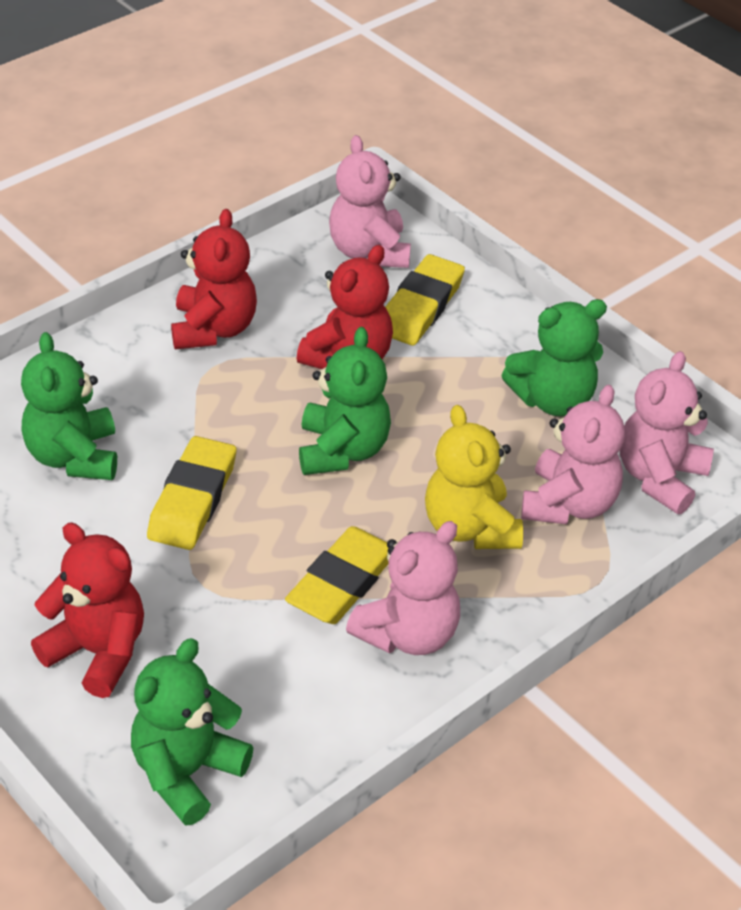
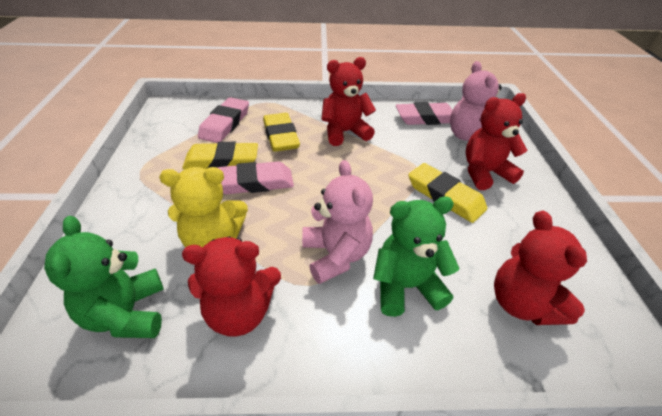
green teddy bear: 4 -> 2
pink eraser: 0 -> 3
pink teddy bear: 4 -> 2
red teddy bear: 3 -> 4

